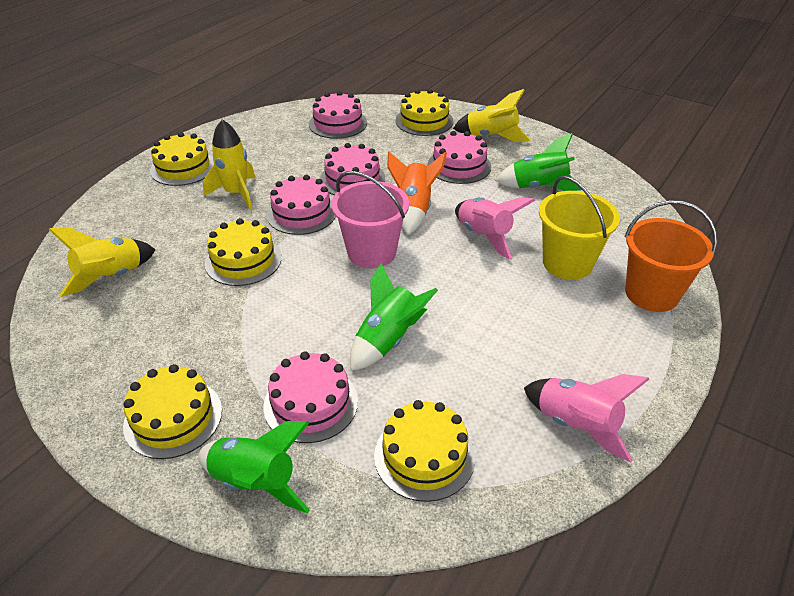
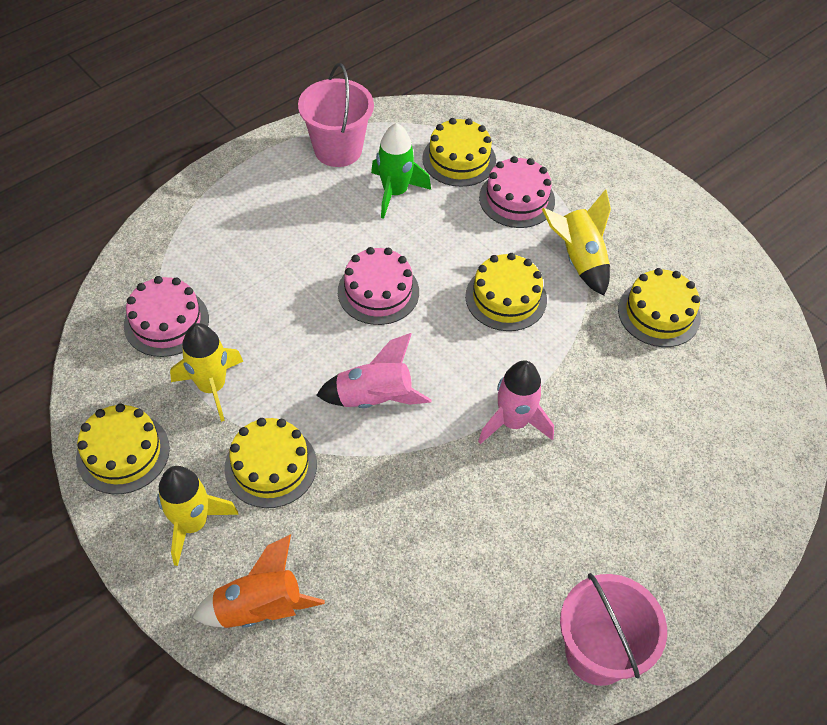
green rocket: 3 -> 1
orange bucket: 1 -> 0
pink bucket: 1 -> 2
pink cake: 5 -> 3
yellow bucket: 1 -> 0

